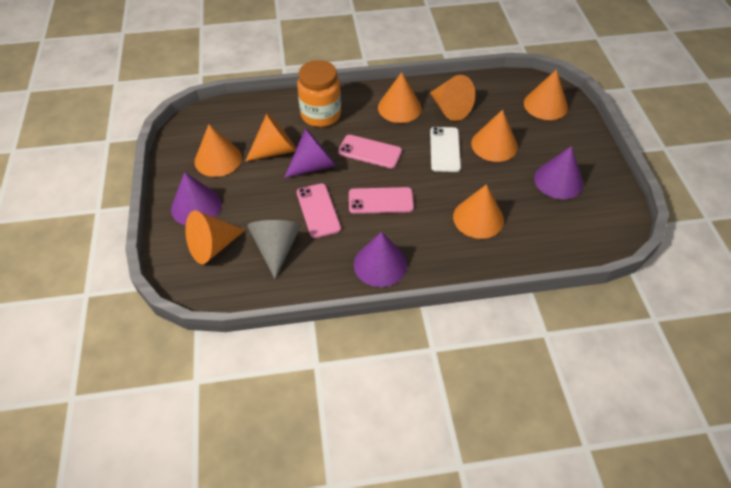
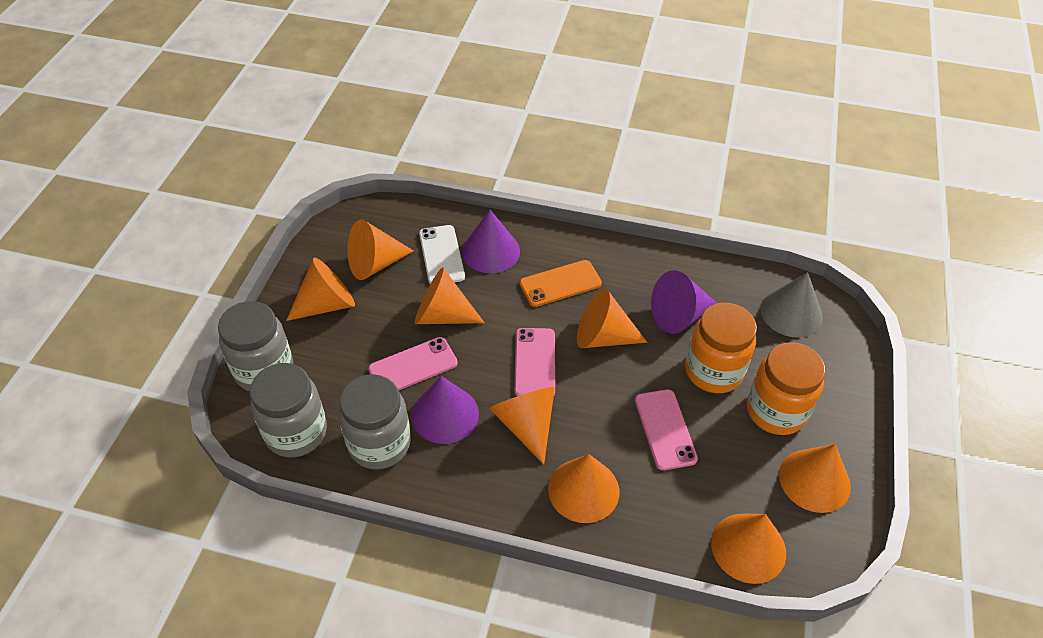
grey jar: 0 -> 3
orange jar: 1 -> 2
orange phone: 0 -> 1
purple cone: 4 -> 3

